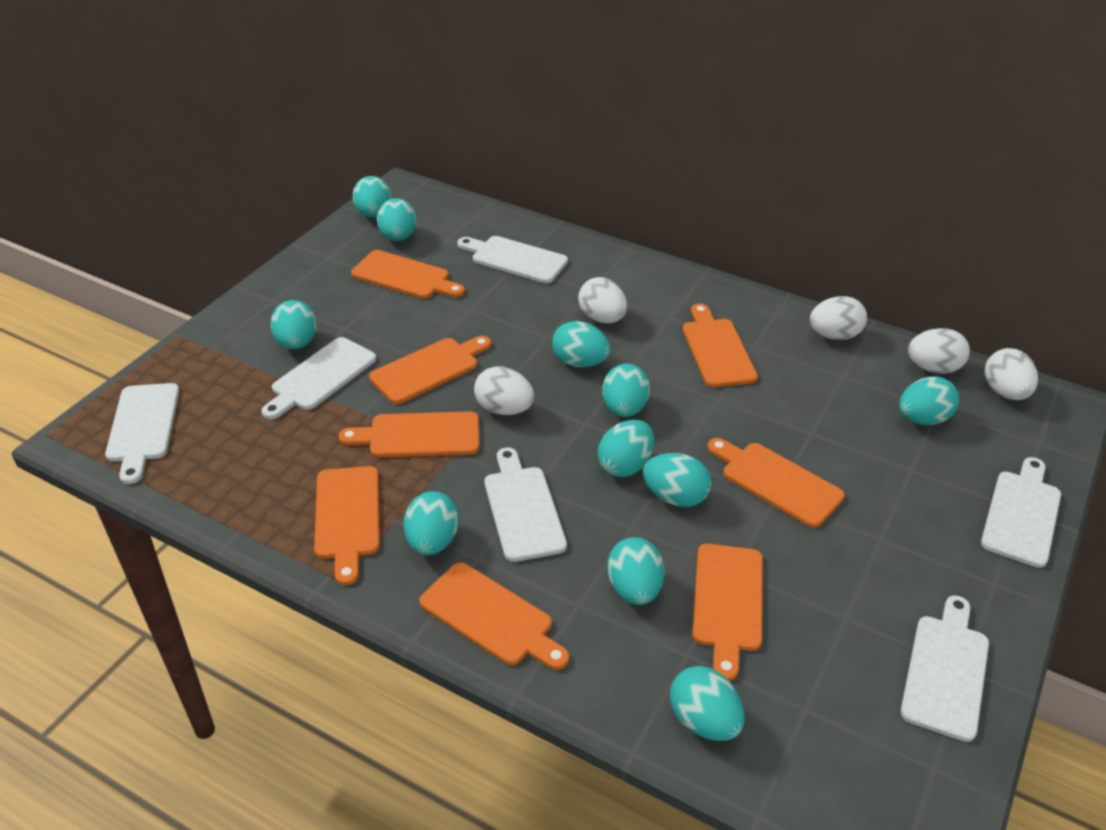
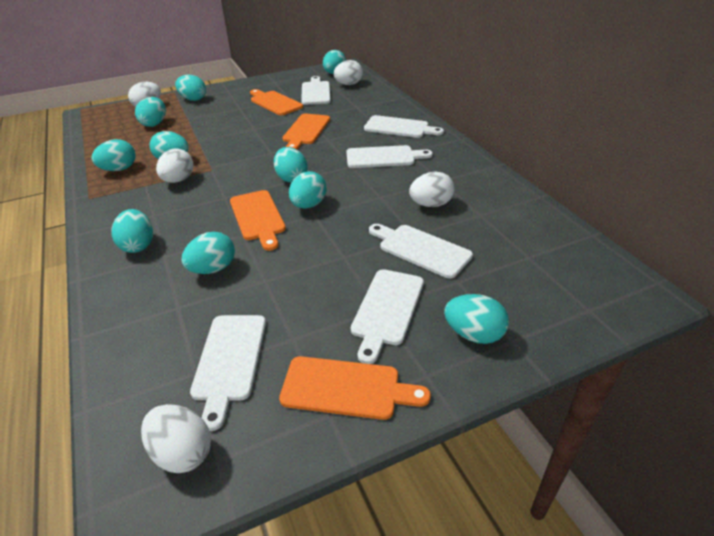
orange cutting board: 8 -> 4
turquoise egg: 11 -> 10

